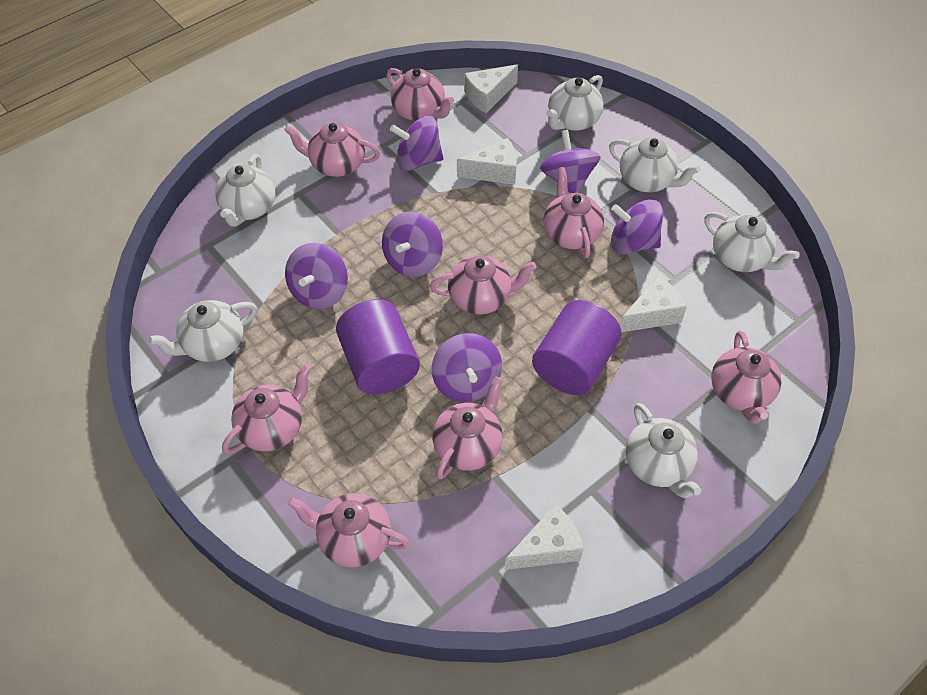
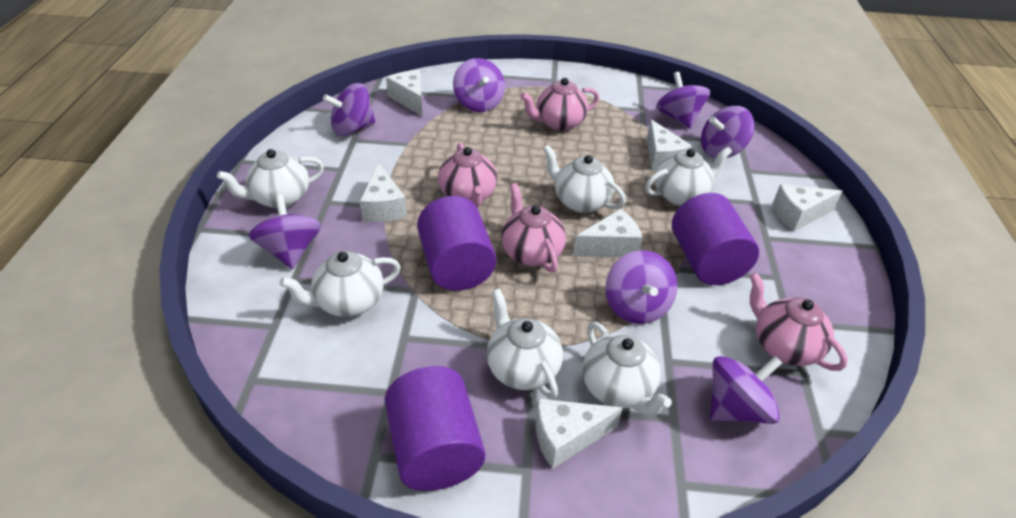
pink teapot: 8 -> 4
purple cylinder: 2 -> 3
purple spinning top: 6 -> 7
white cheese: 4 -> 6

